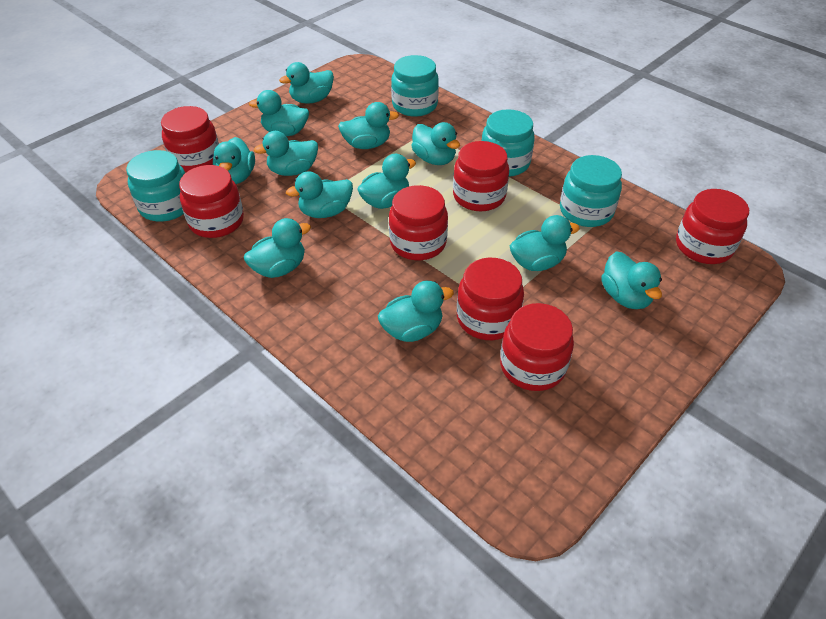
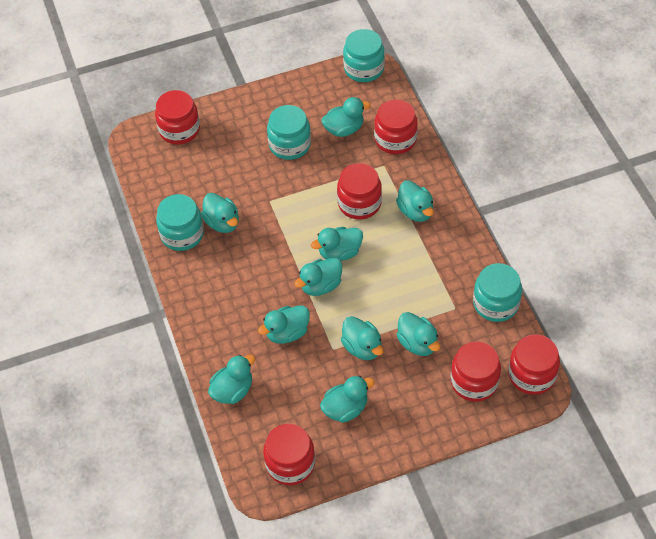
red jar: 7 -> 6
turquoise duck: 12 -> 10

